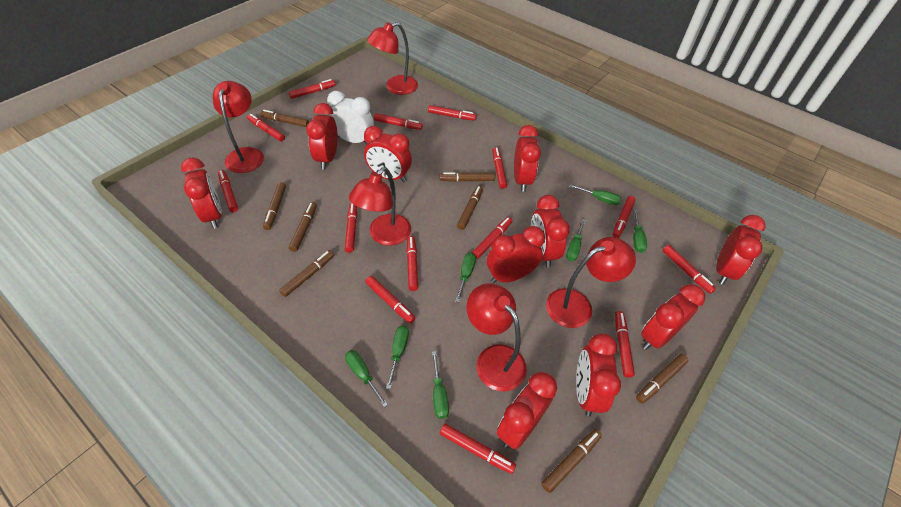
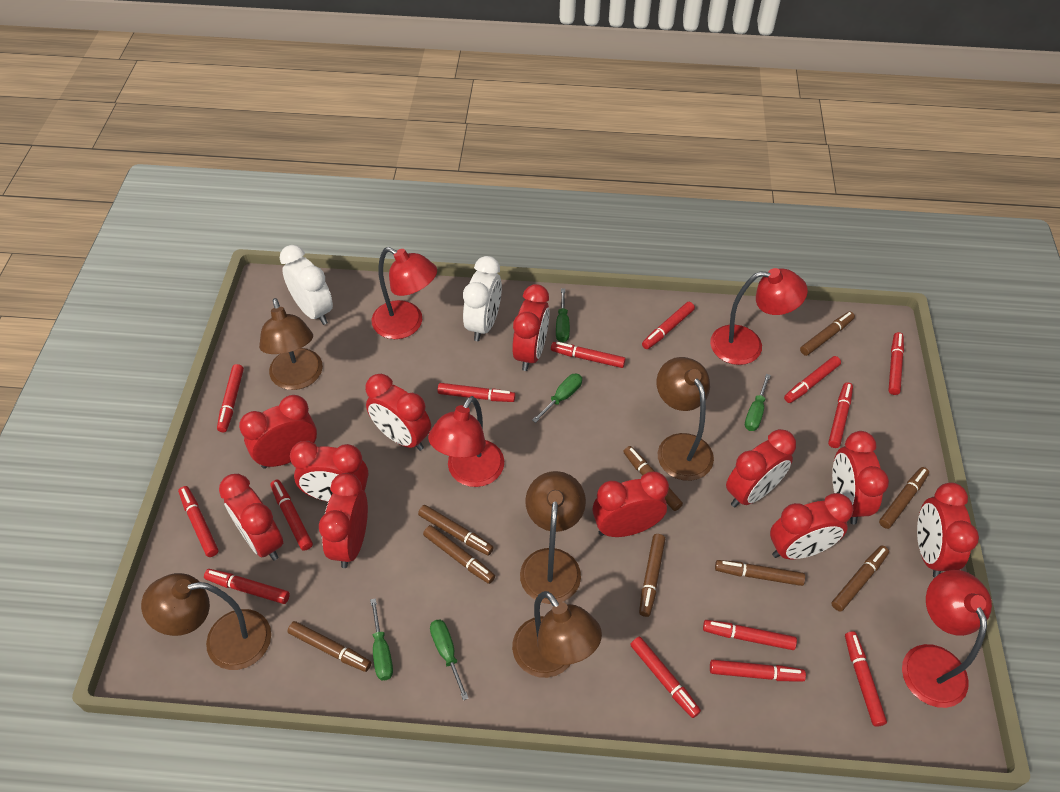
brown lamp: 0 -> 5
brown marker: 8 -> 9
green screwdriver: 7 -> 5
red clock: 10 -> 11
red lamp: 5 -> 4
white clock: 1 -> 2

